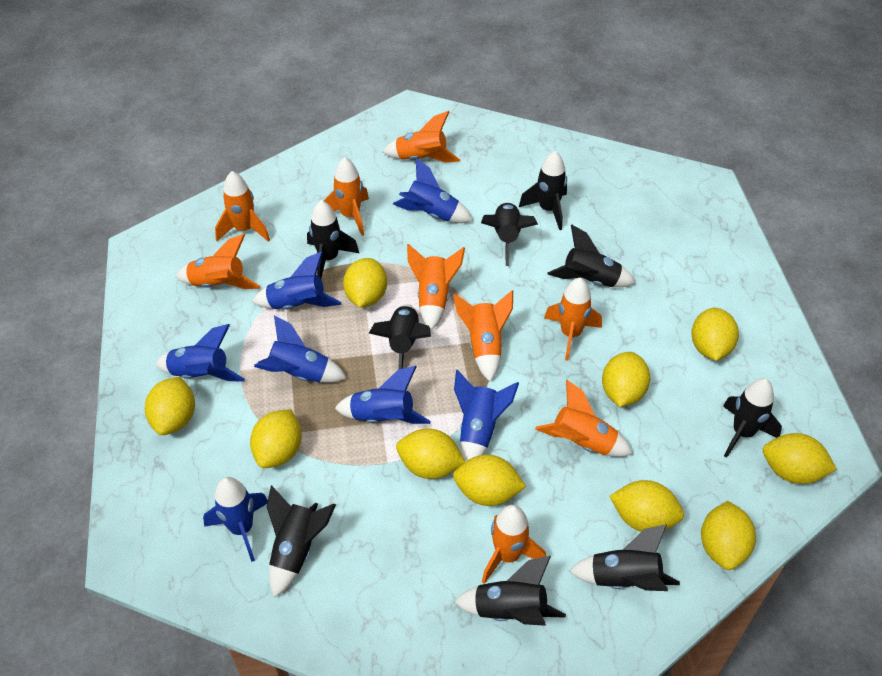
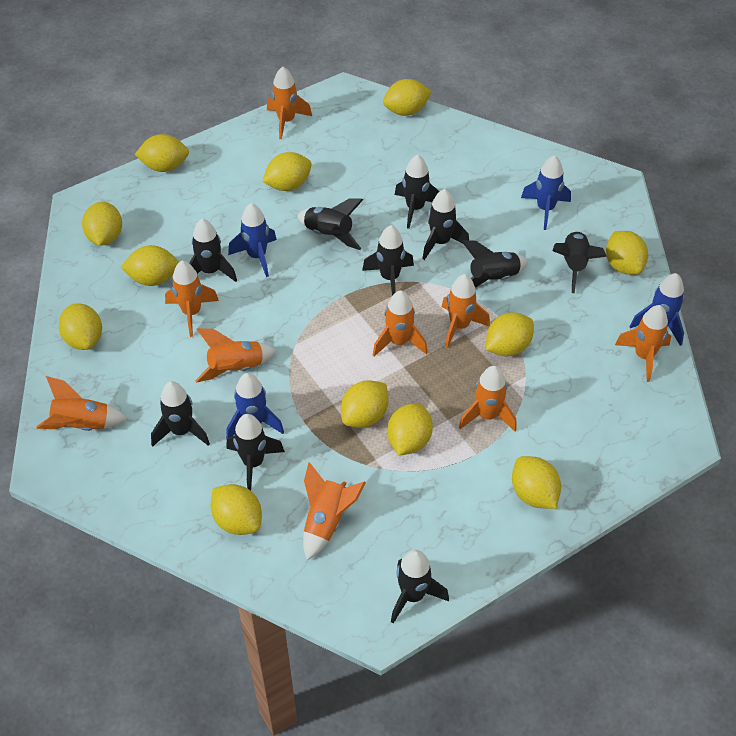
black rocket: 9 -> 10
blue rocket: 7 -> 4
yellow lemon: 10 -> 12

